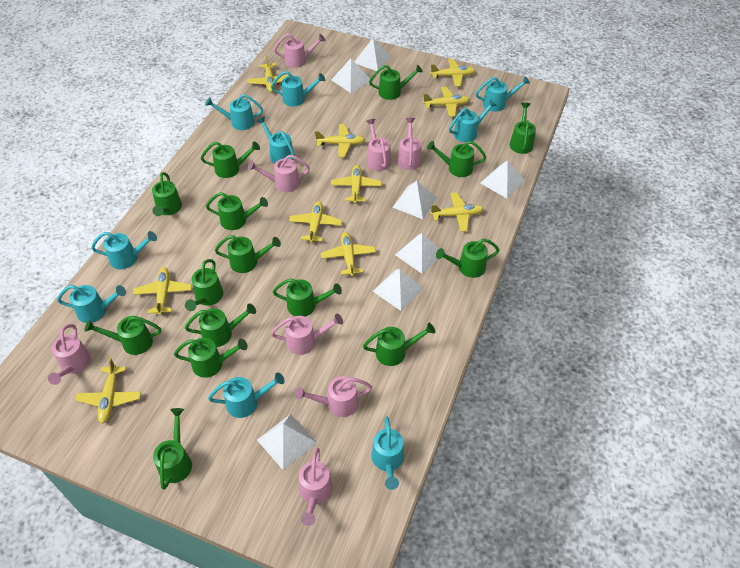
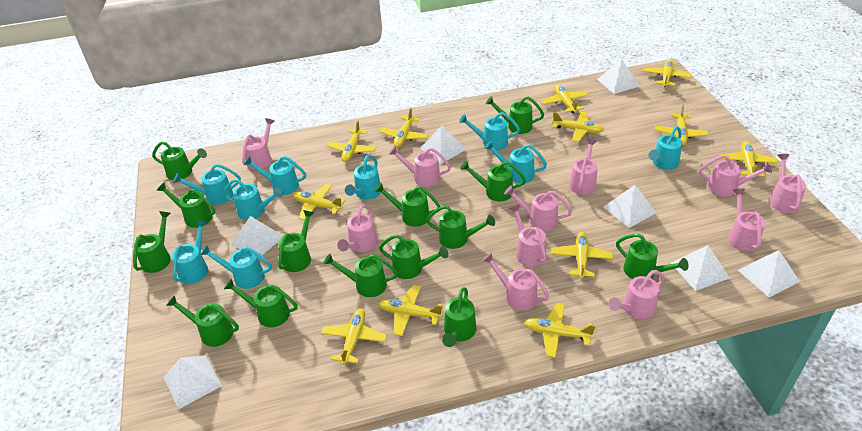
green watering can: 15 -> 14
pink watering can: 8 -> 11
yellow plane: 10 -> 12

